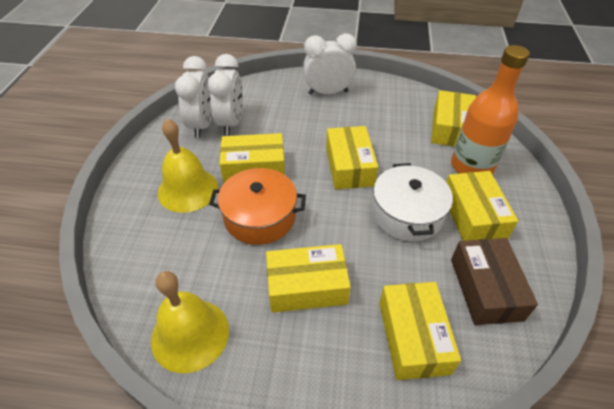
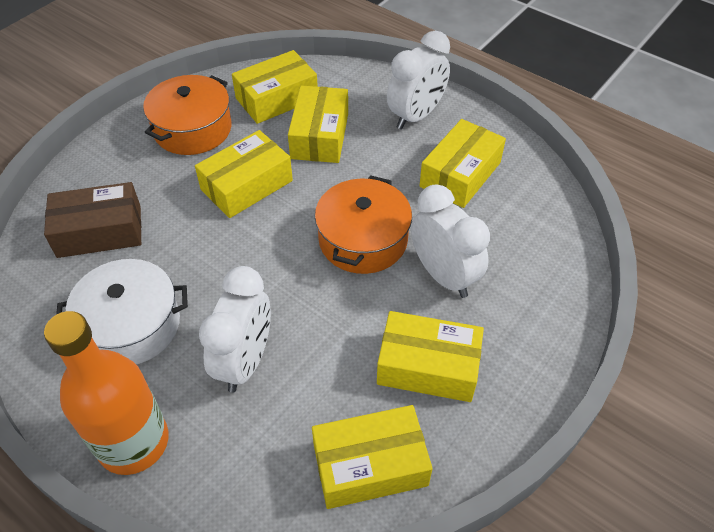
orange pot: 1 -> 2
yellow bell: 2 -> 0

